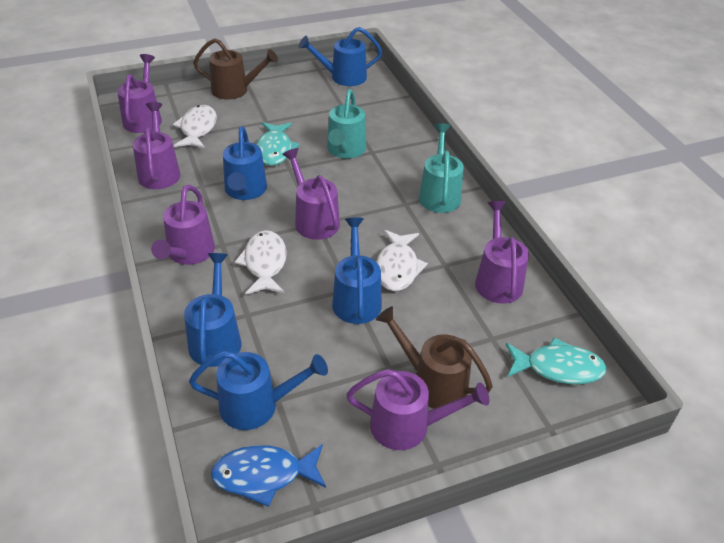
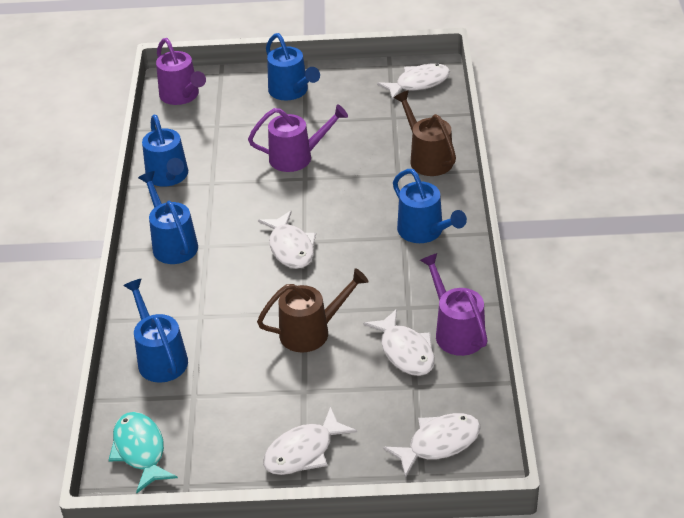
blue fish: 1 -> 0
purple watering can: 6 -> 3
turquoise fish: 2 -> 1
turquoise watering can: 2 -> 0
white fish: 3 -> 5

